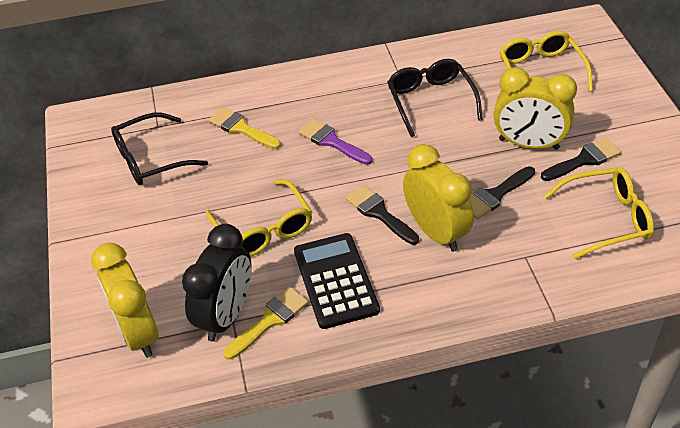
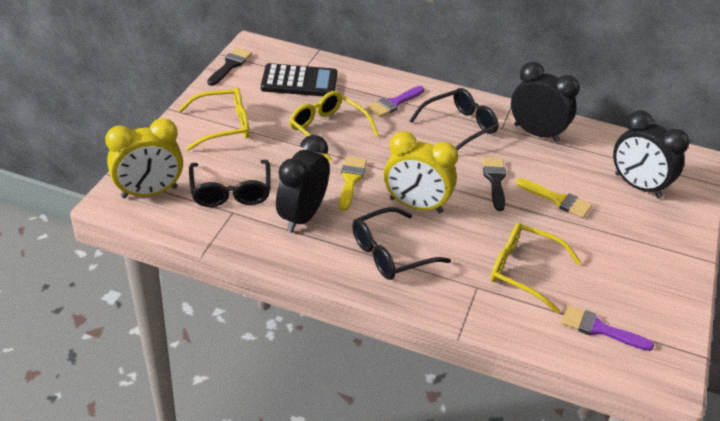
black brush: 3 -> 2
black clock: 1 -> 3
black glasses: 2 -> 3
purple brush: 1 -> 2
yellow clock: 3 -> 2

